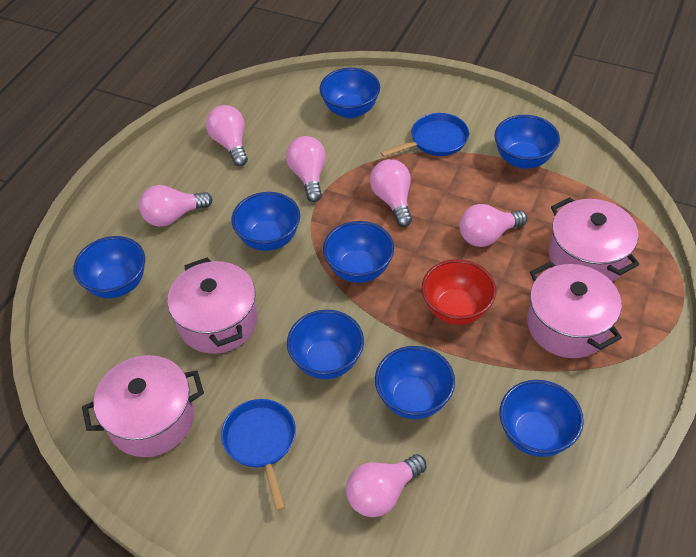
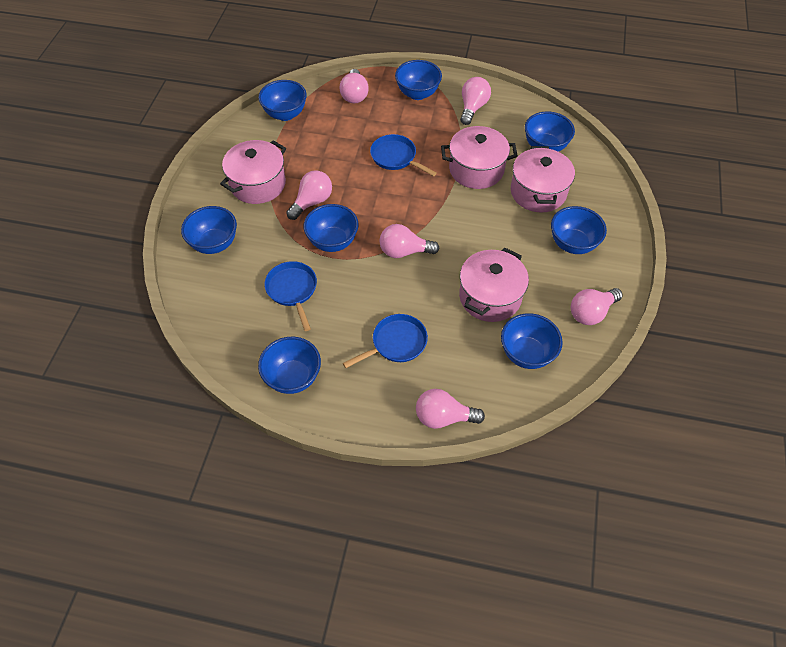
blue pan: 2 -> 3
red bowl: 1 -> 0

